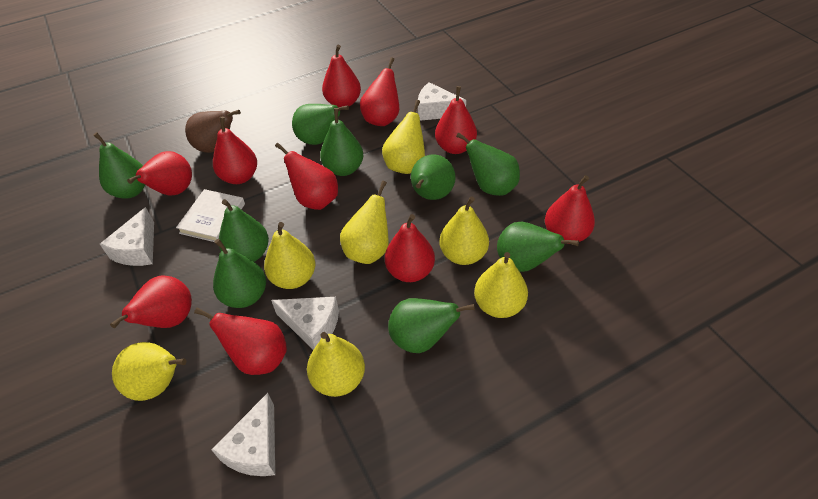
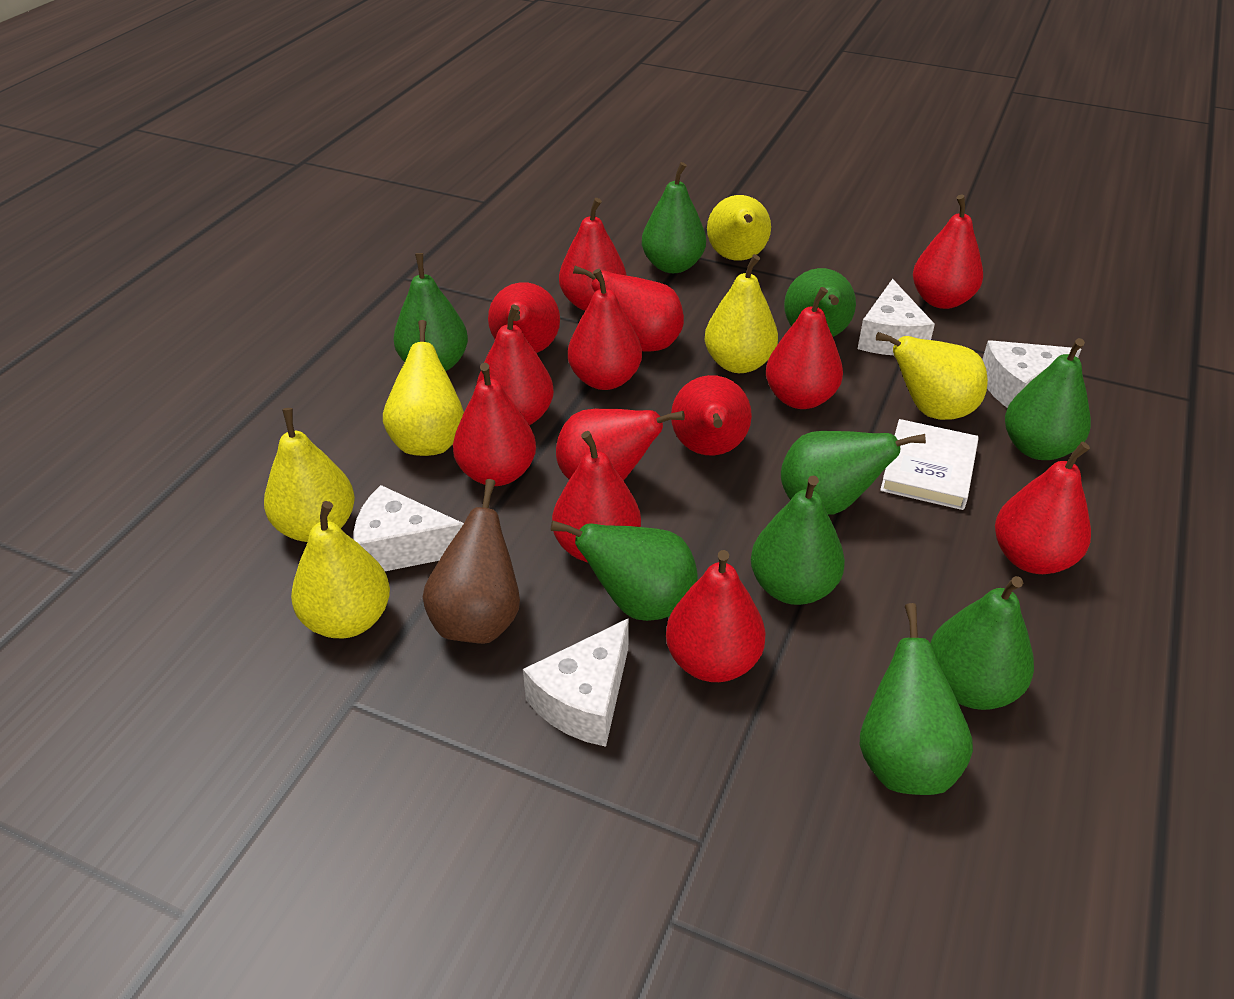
red pear: 10 -> 13
yellow pear: 7 -> 6

